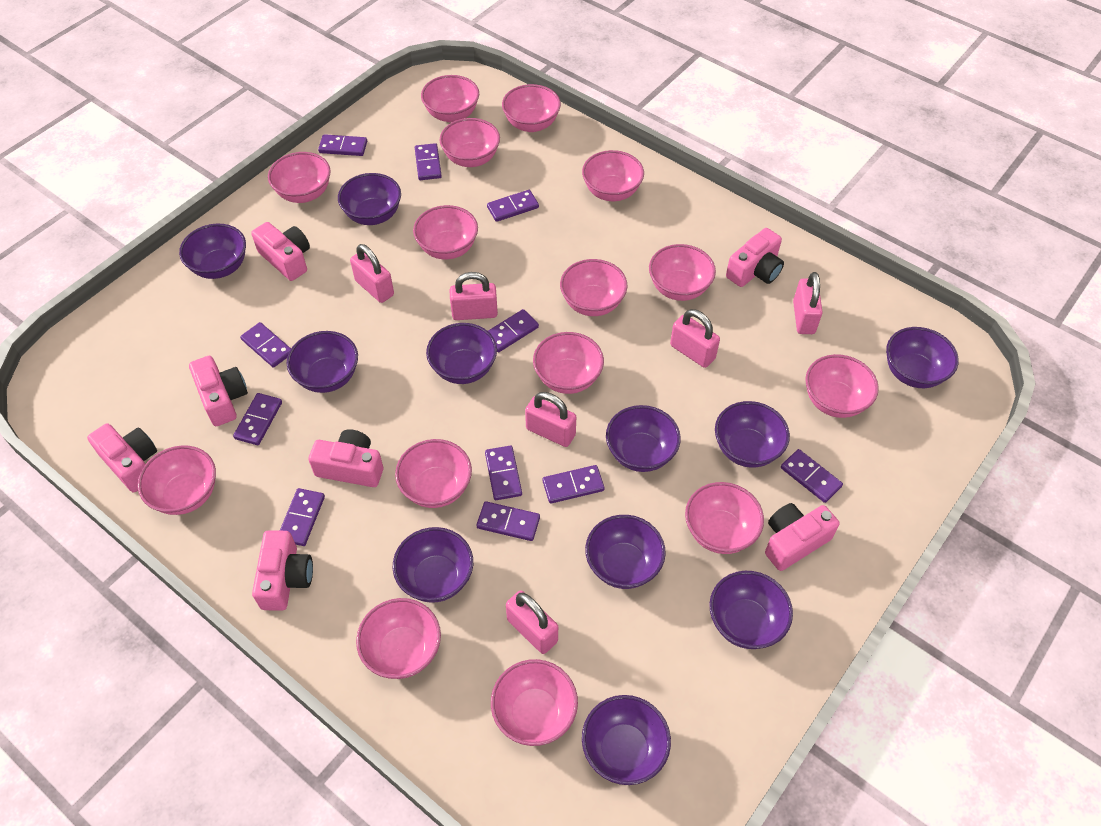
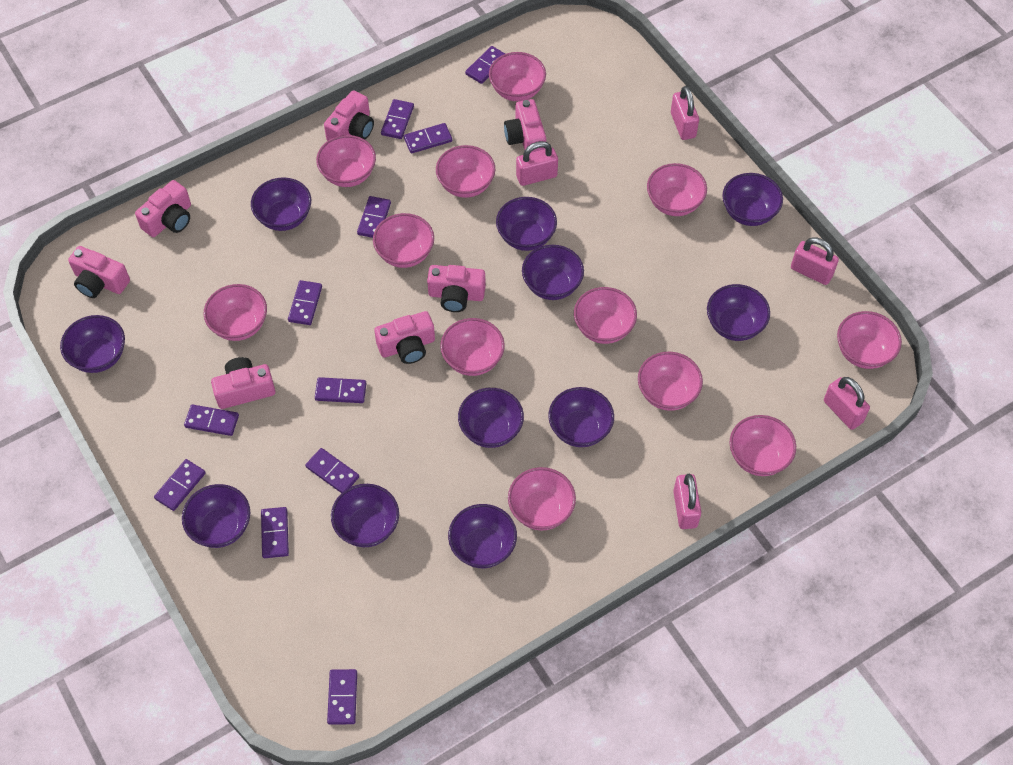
pink bowl: 15 -> 12
pink padlock: 6 -> 5

